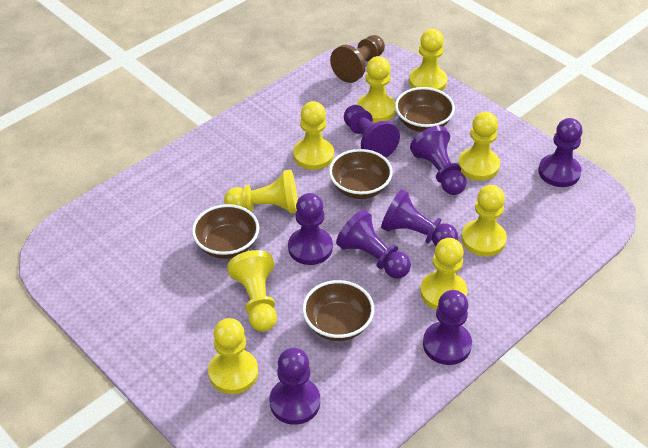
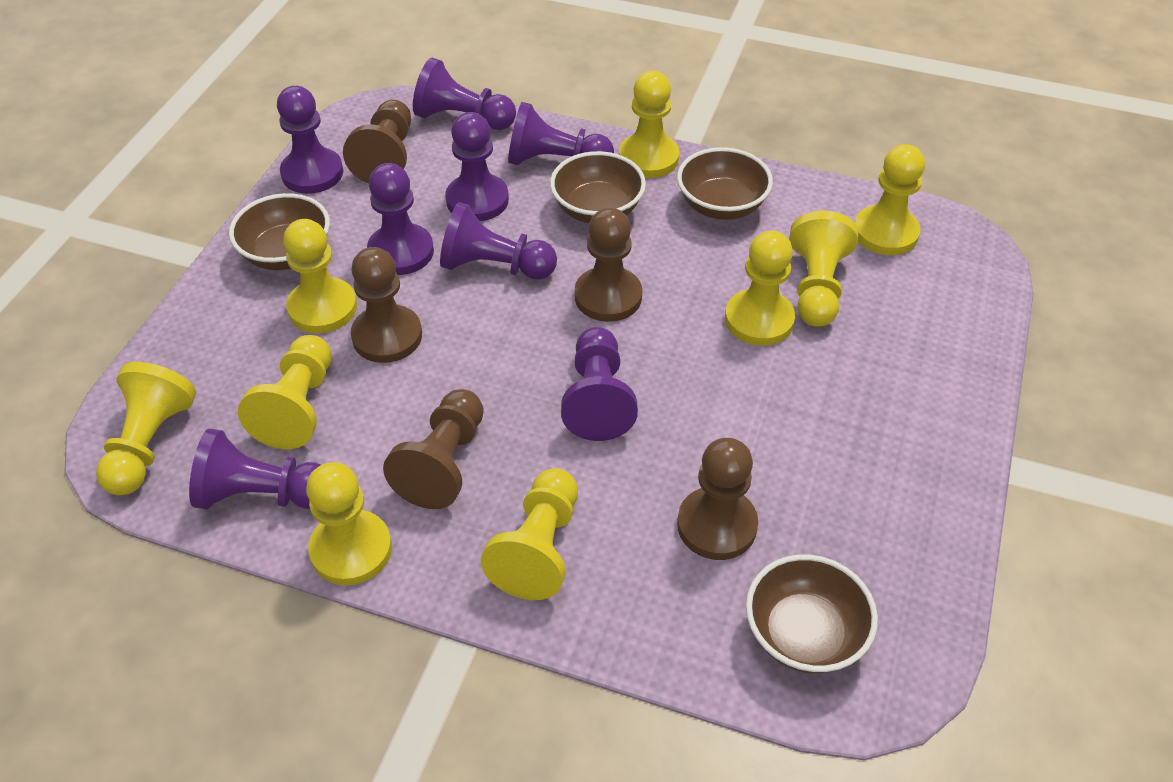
brown pawn: 1 -> 5

